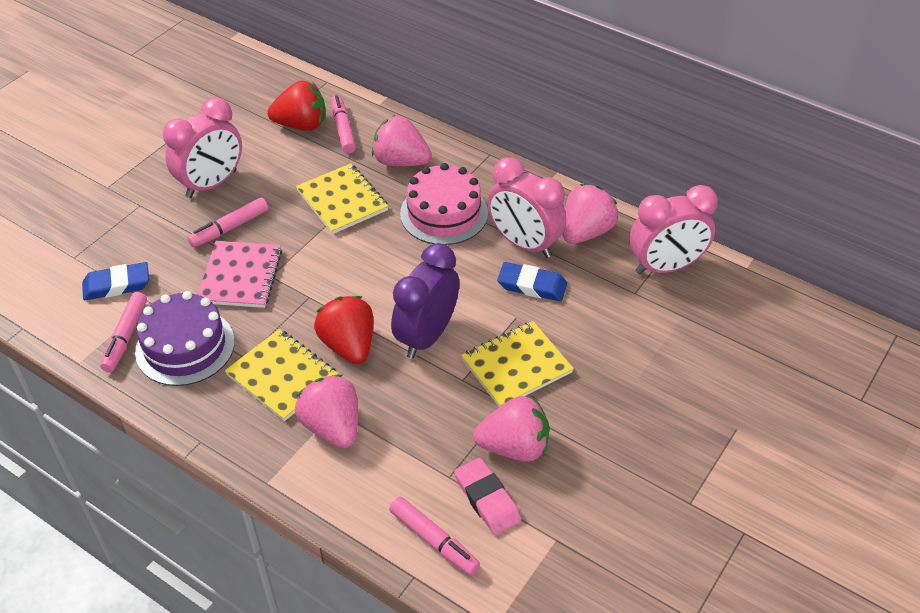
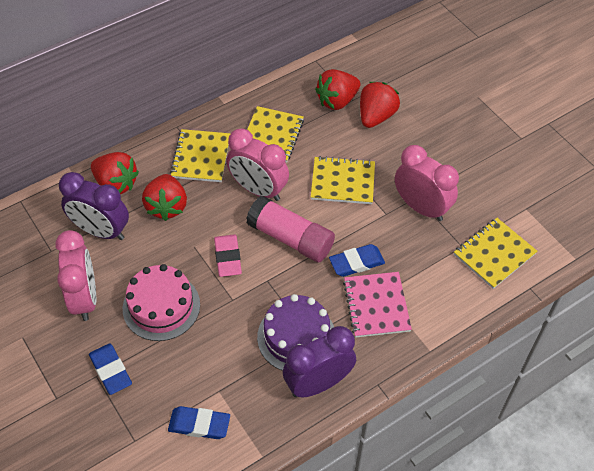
blue eraser: 2 -> 3
pink glue stick: 0 -> 1
pink marker: 4 -> 0
pink strawberry: 4 -> 0
purple clock: 1 -> 2
red strawberry: 2 -> 4
yellow notebook: 3 -> 4

